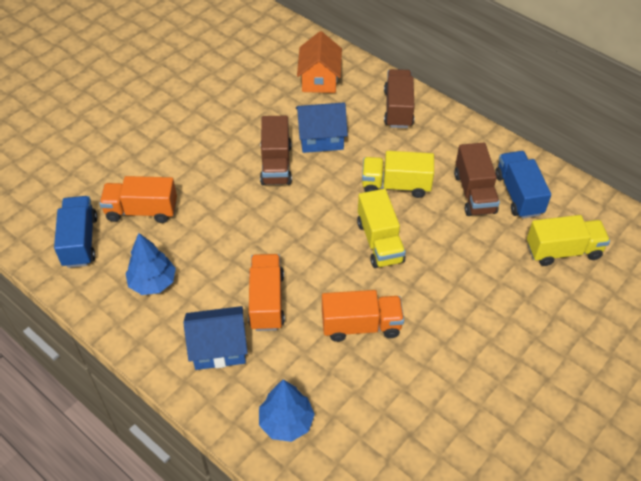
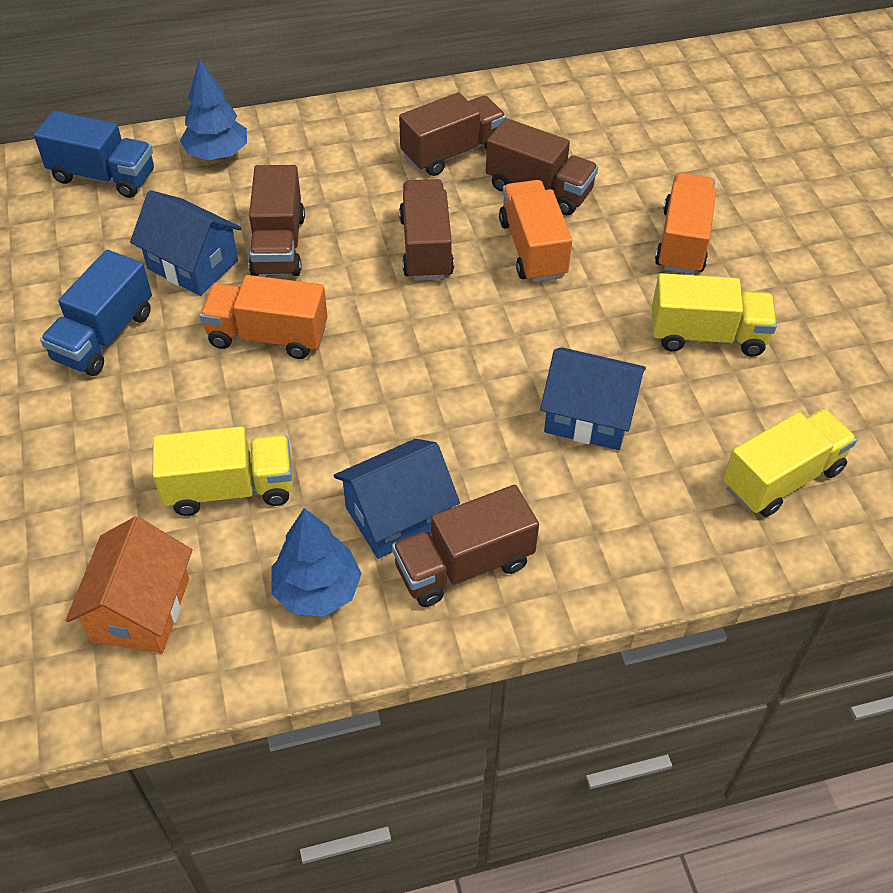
blue house: 2 -> 3
brown truck: 3 -> 5

